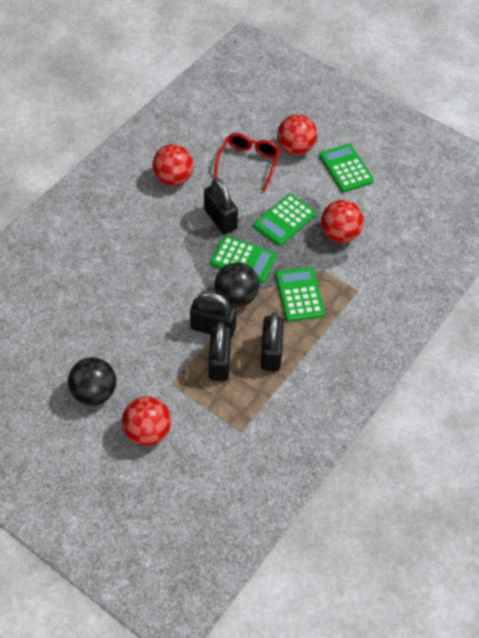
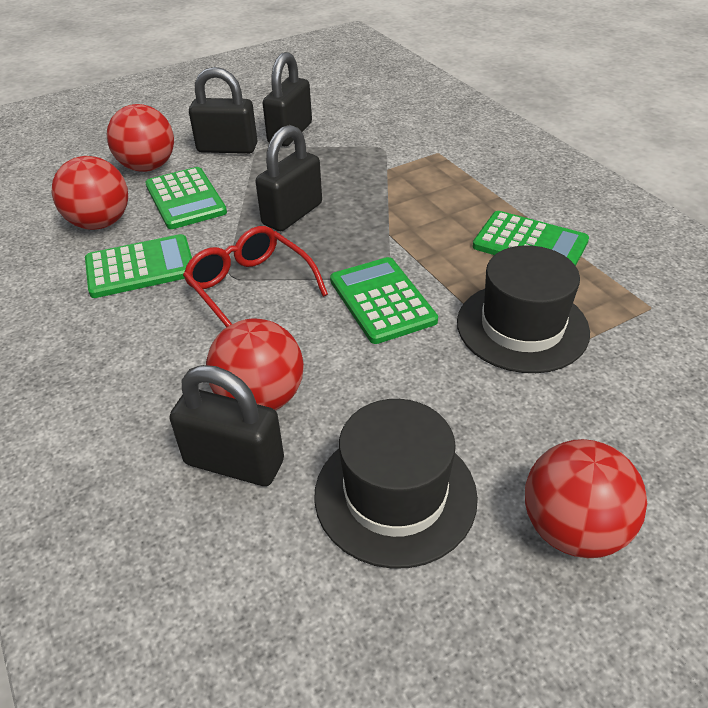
black ball: 2 -> 0
black hat: 0 -> 2

